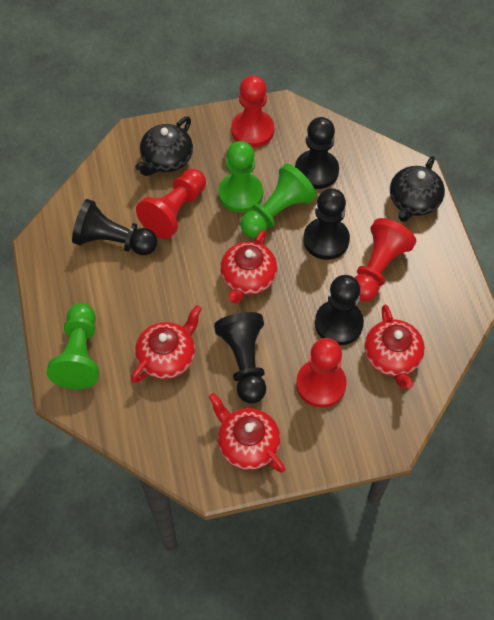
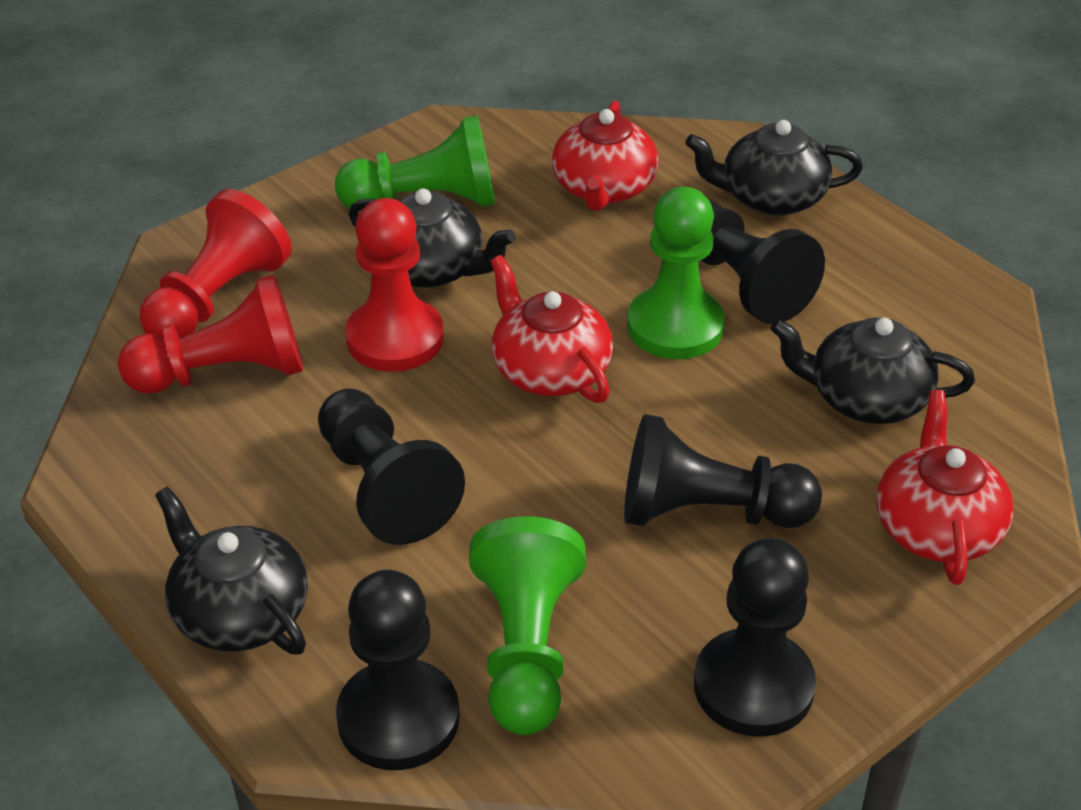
black teapot: 2 -> 4
red pawn: 4 -> 3
red teapot: 4 -> 3

